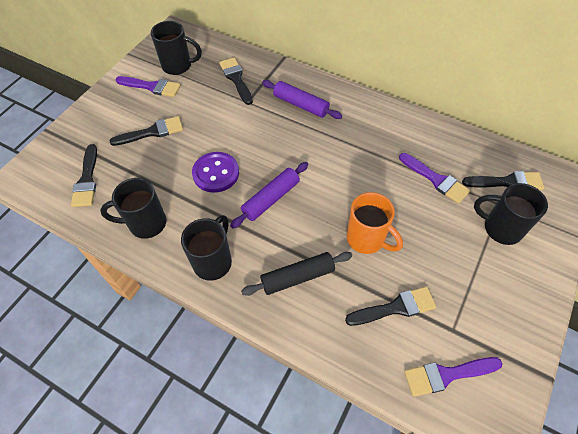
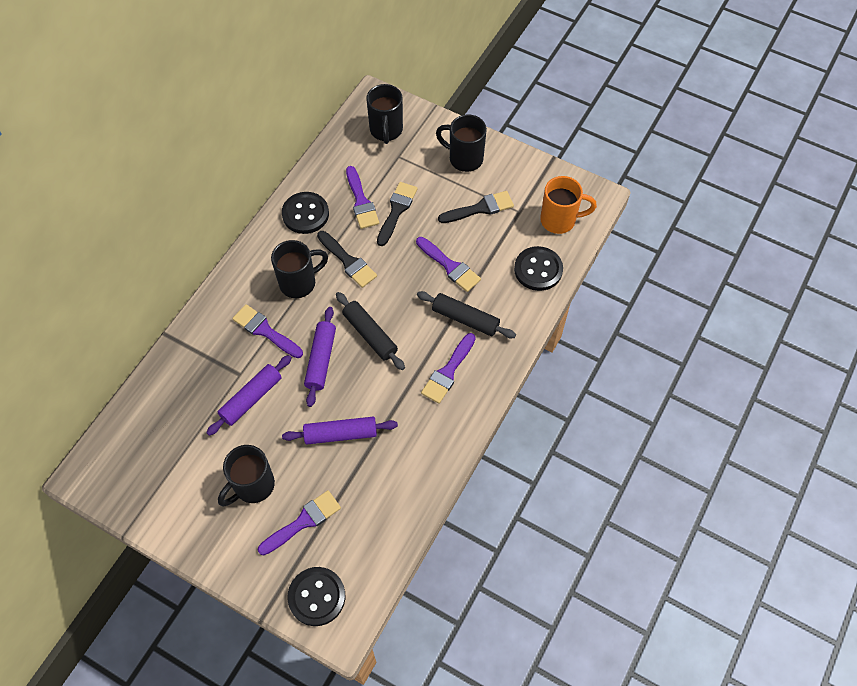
black brush: 5 -> 3
black button: 0 -> 3
black rolling pin: 1 -> 2
purple brush: 3 -> 5
purple button: 1 -> 0
purple rolling pin: 2 -> 3

